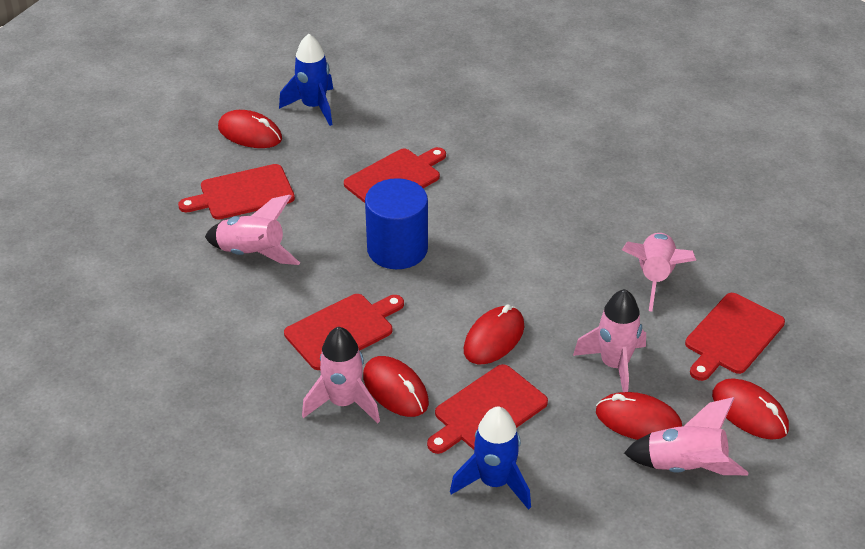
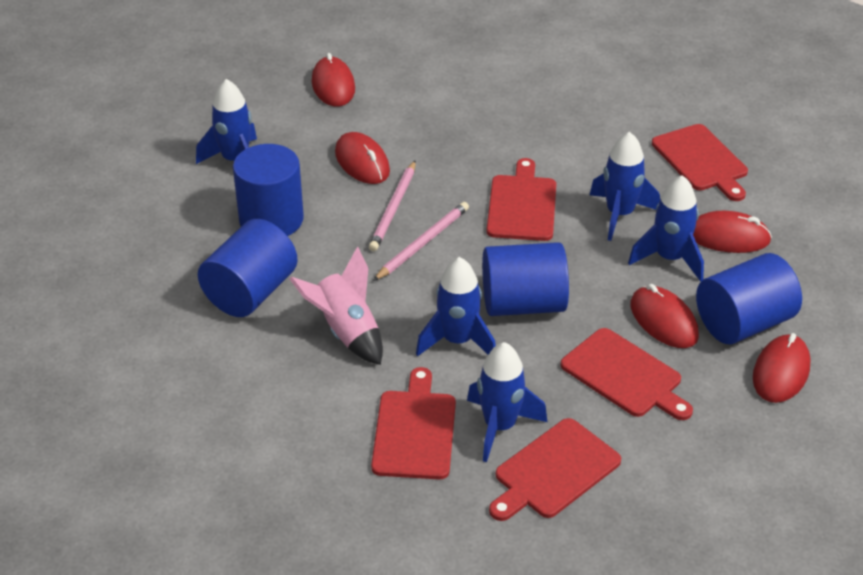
blue cylinder: 1 -> 4
blue rocket: 2 -> 5
pink pencil: 0 -> 2
pink rocket: 5 -> 1

